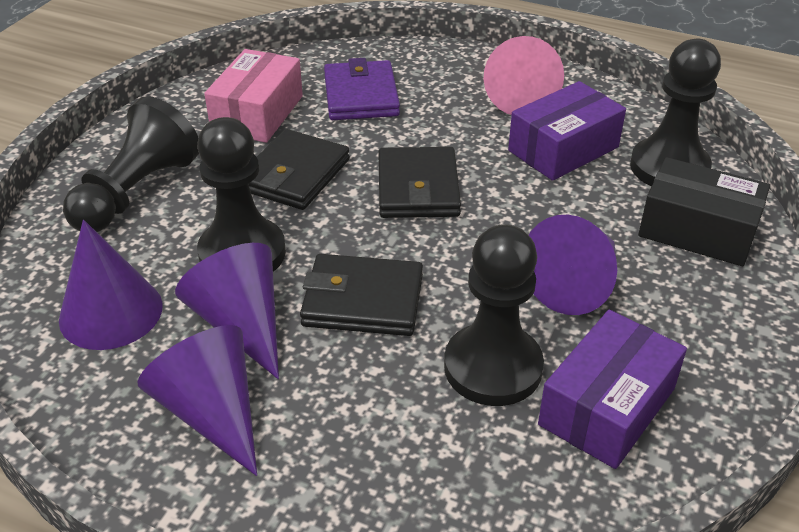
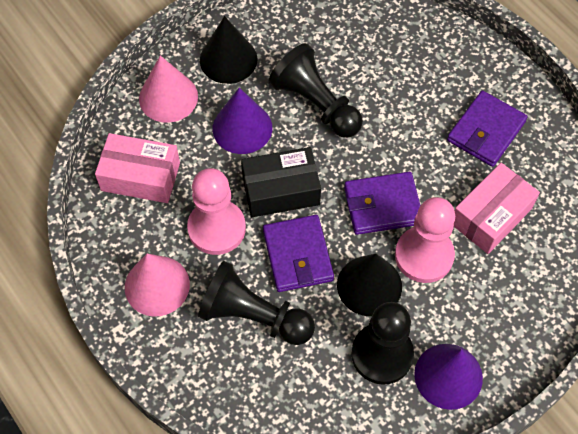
black cone: 0 -> 2
black pawn: 4 -> 3
black wallet: 3 -> 0
pink box: 1 -> 2
pink cone: 1 -> 2
pink pawn: 0 -> 2
purple box: 2 -> 0
purple cone: 4 -> 2
purple wallet: 1 -> 3

